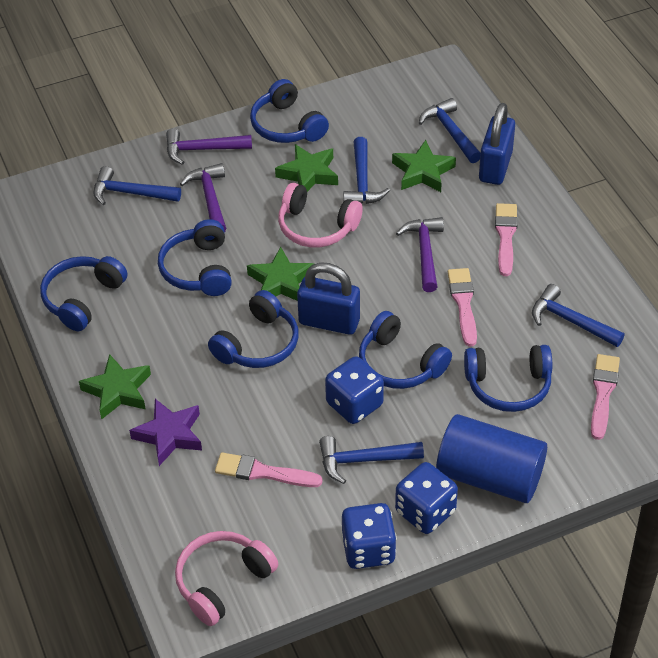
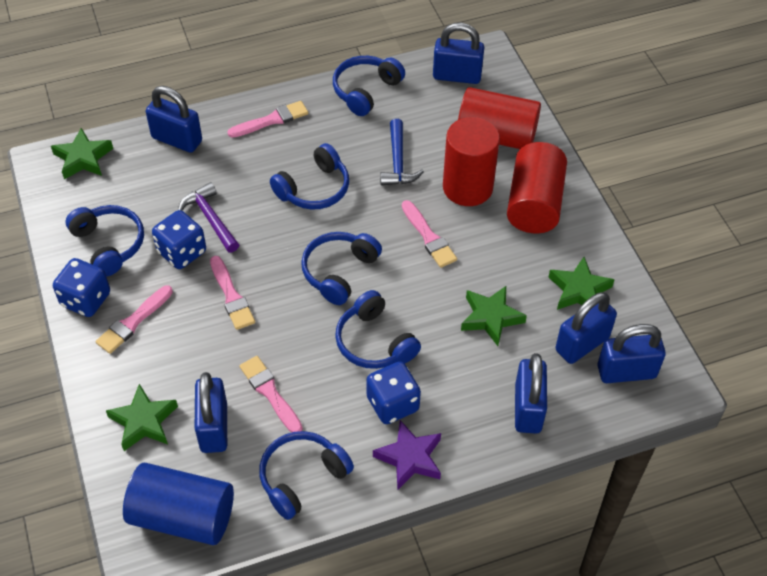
blue hammer: 5 -> 1
blue padlock: 2 -> 6
pink brush: 4 -> 5
pink headphones: 2 -> 0
purple hammer: 3 -> 1
red cylinder: 0 -> 3

